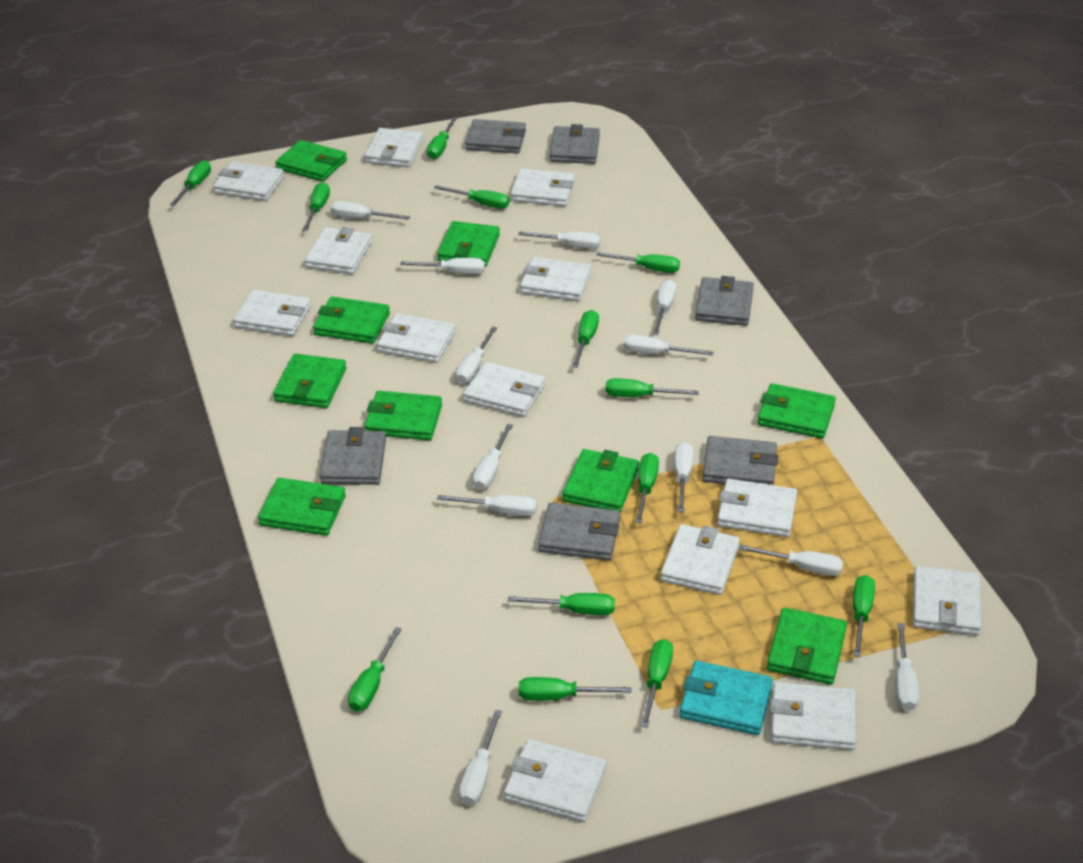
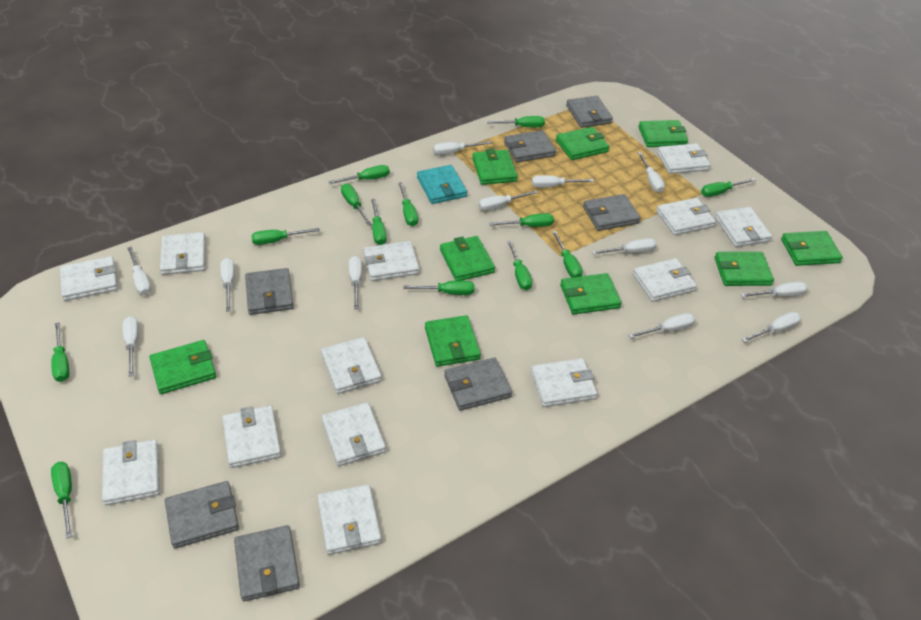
grey wallet: 6 -> 7

